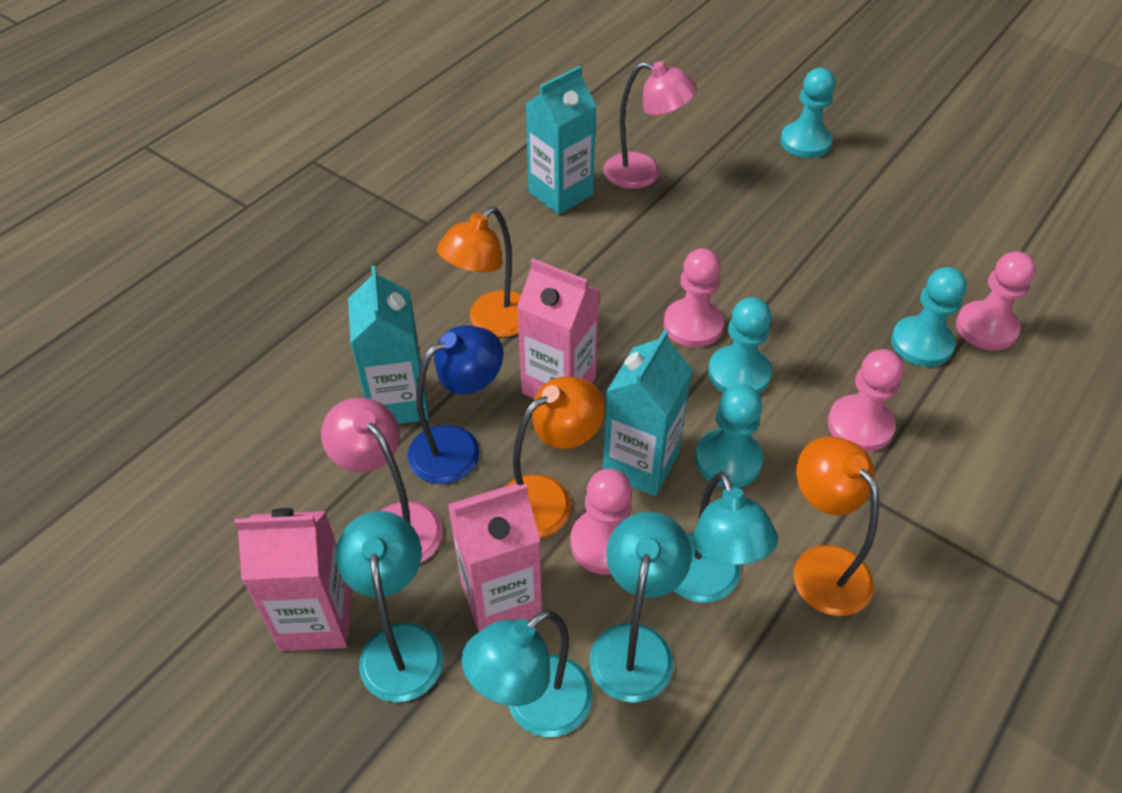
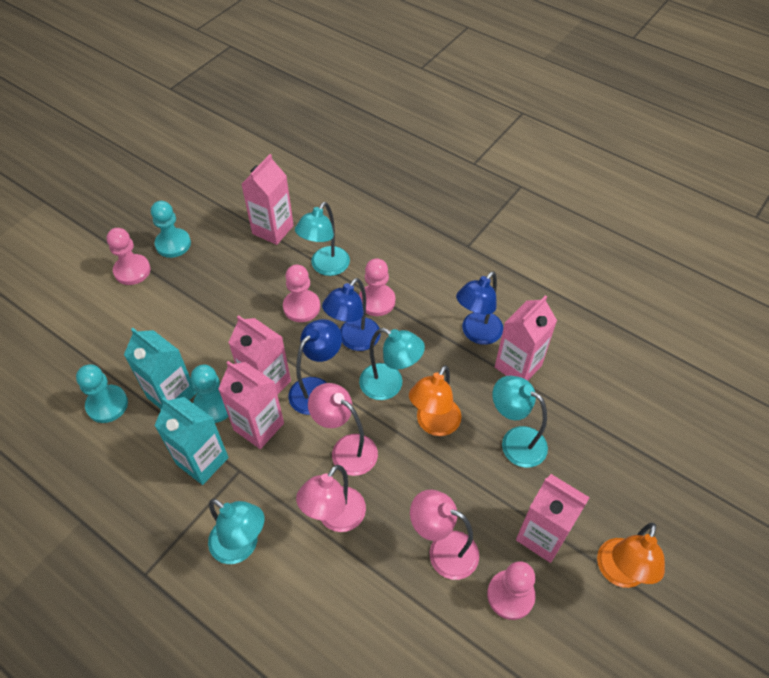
blue lamp: 1 -> 3
orange lamp: 3 -> 2
pink carton: 3 -> 5
pink lamp: 2 -> 3
turquoise carton: 3 -> 2
turquoise pawn: 4 -> 3

